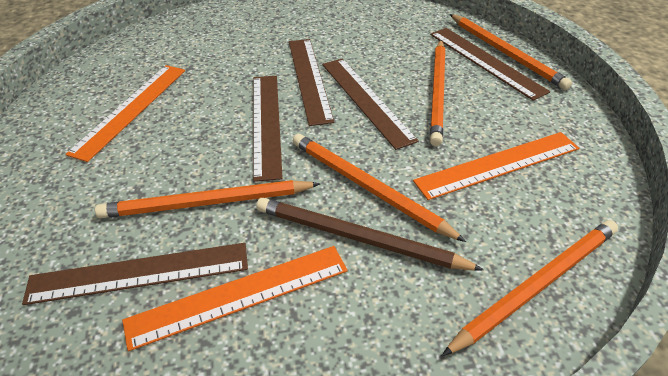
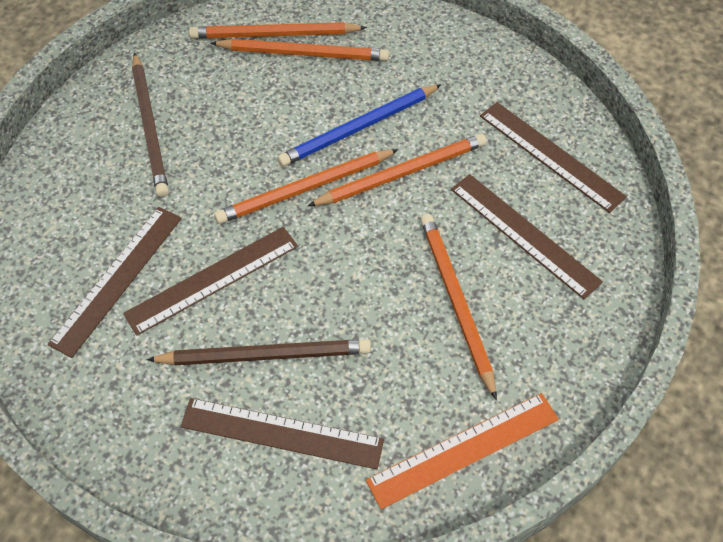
blue pencil: 0 -> 1
brown pencil: 1 -> 2
orange ruler: 3 -> 1

